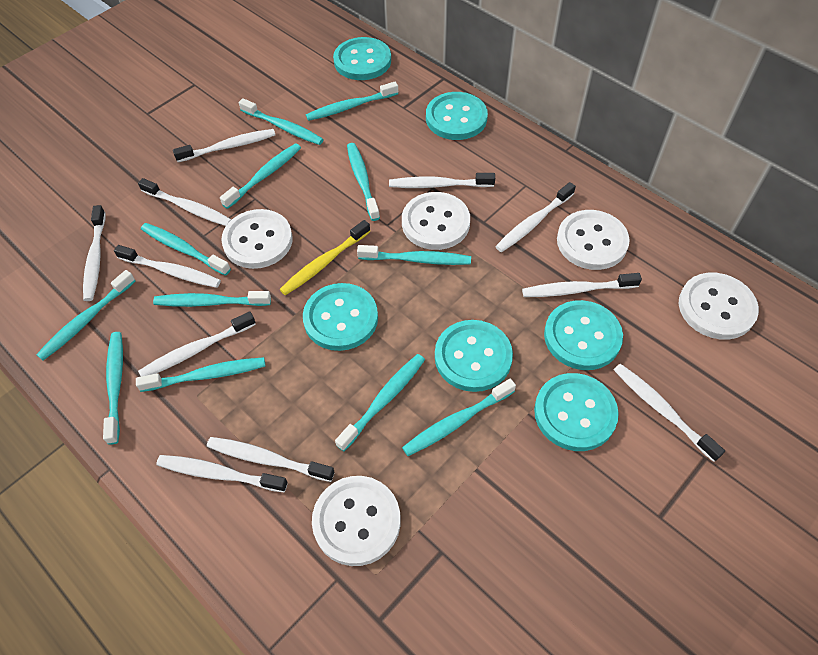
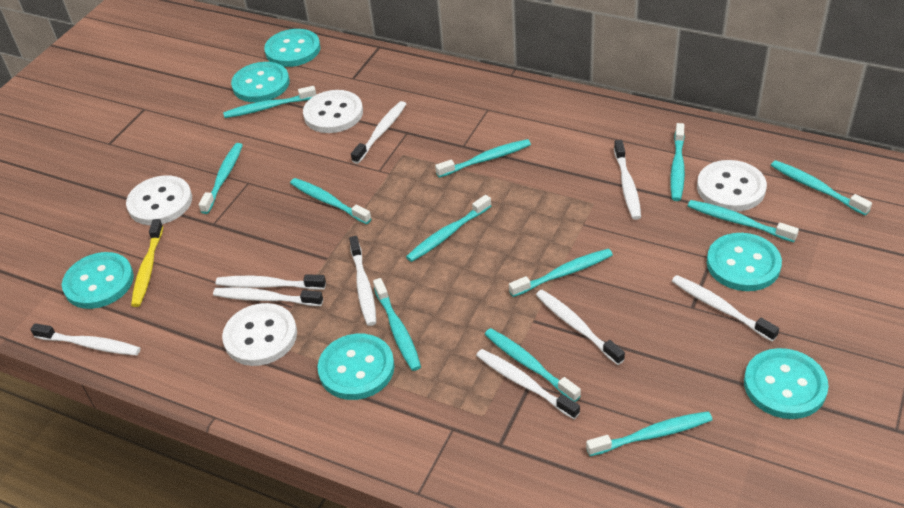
white button: 5 -> 4
white toothbrush: 11 -> 9

